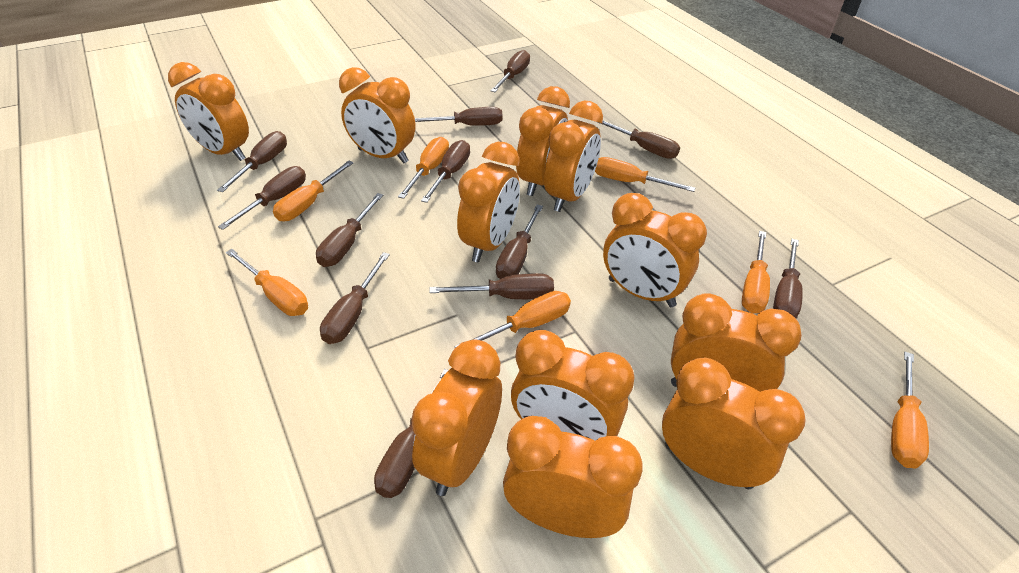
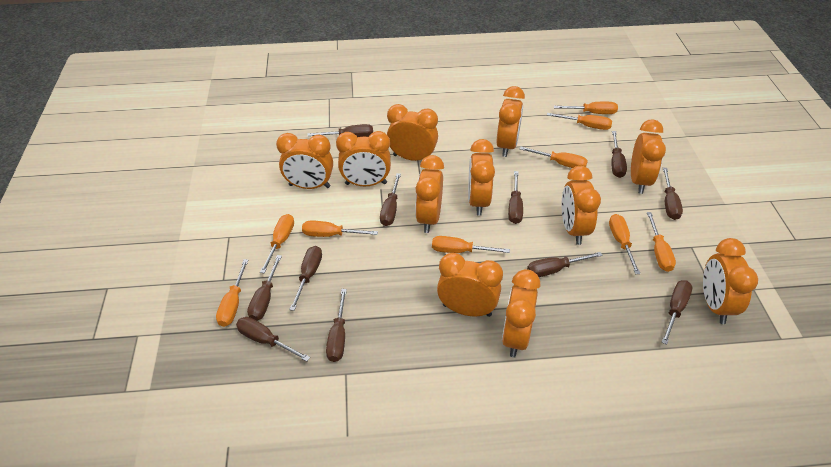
brown screwdriver: 12 -> 11
orange screwdriver: 7 -> 9

